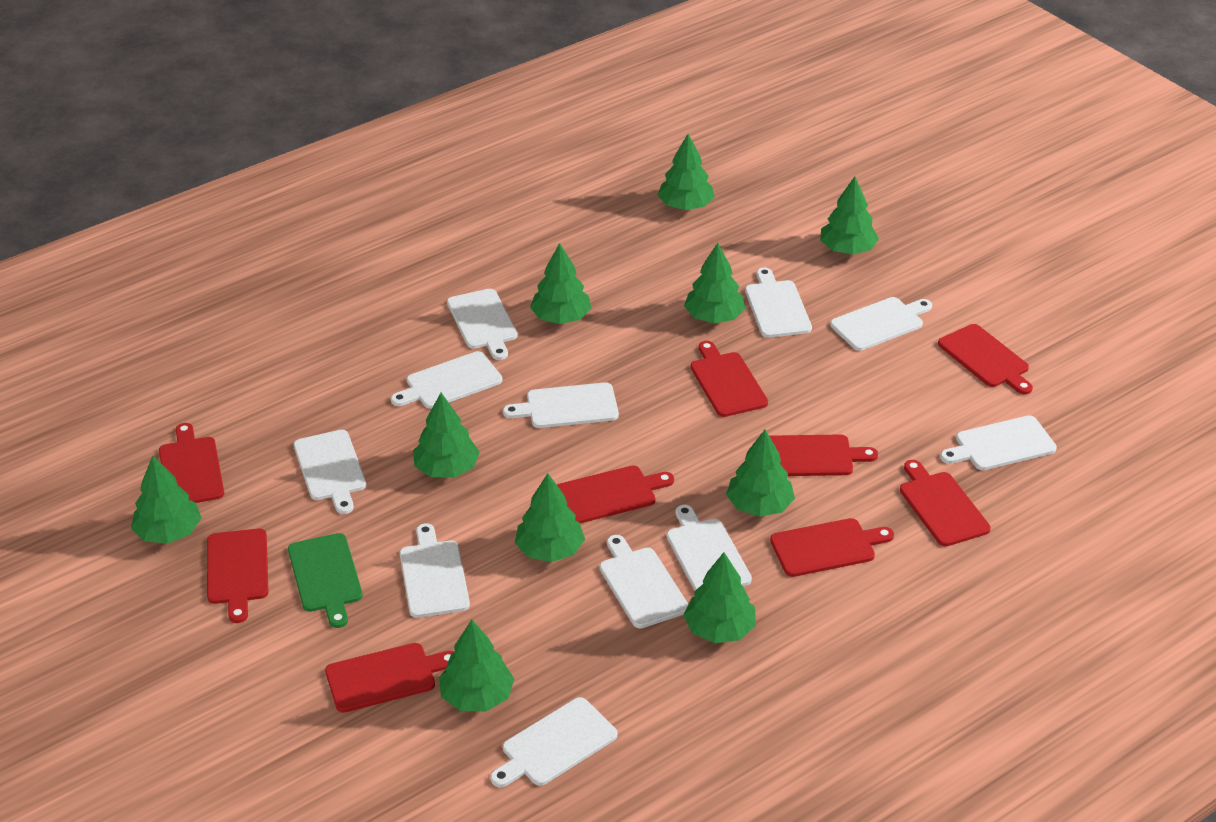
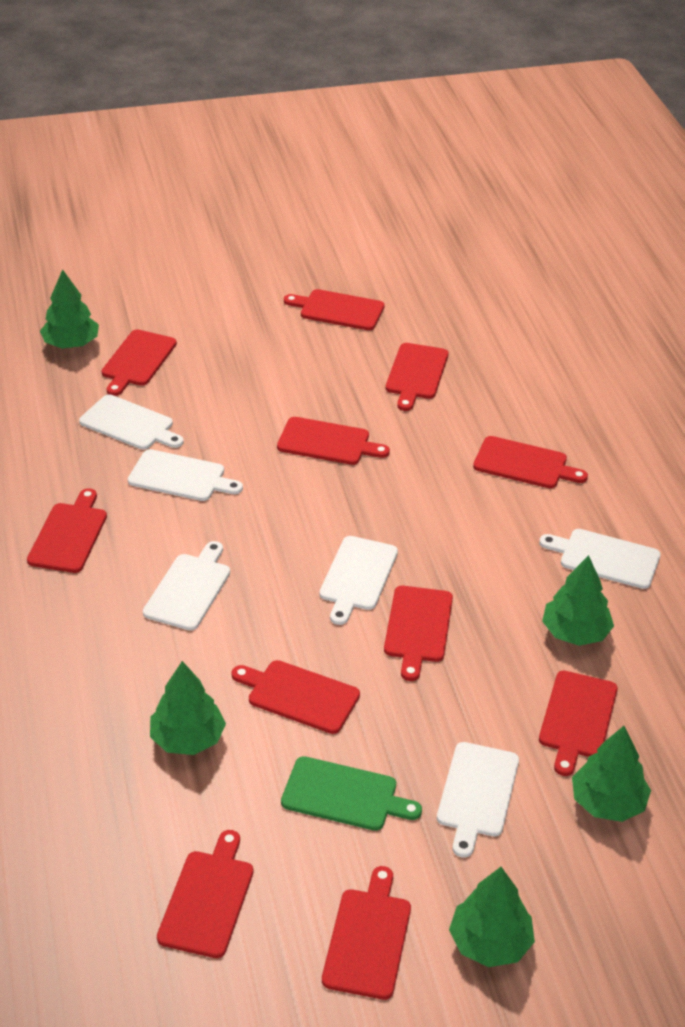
green tree: 10 -> 5
red cutting board: 9 -> 11
white cutting board: 11 -> 6

